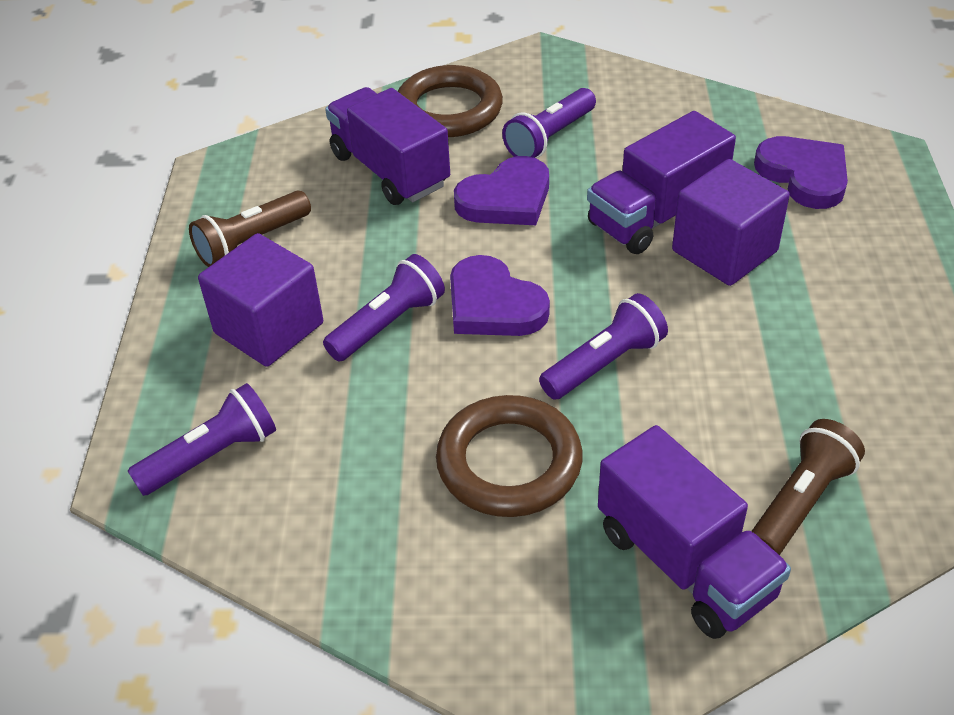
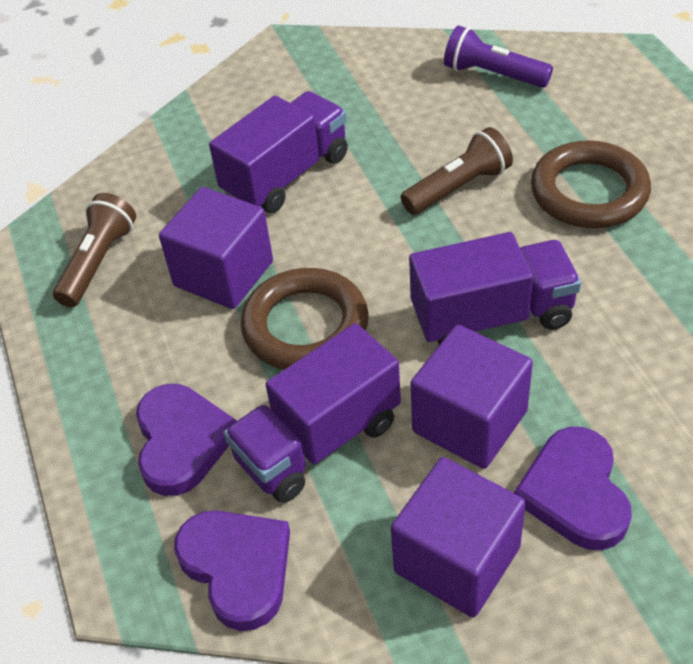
purple cube: 2 -> 3
purple flashlight: 4 -> 1

